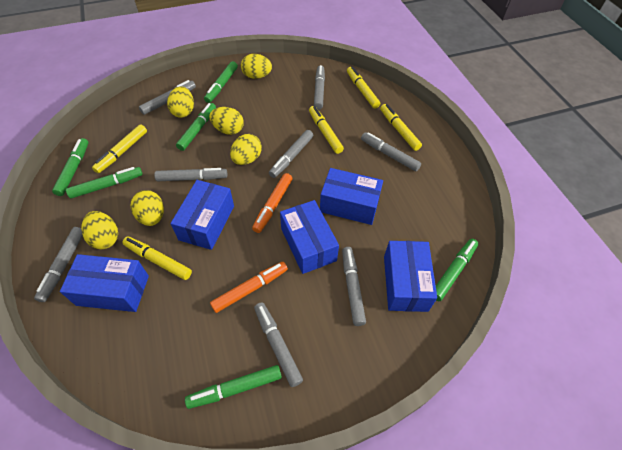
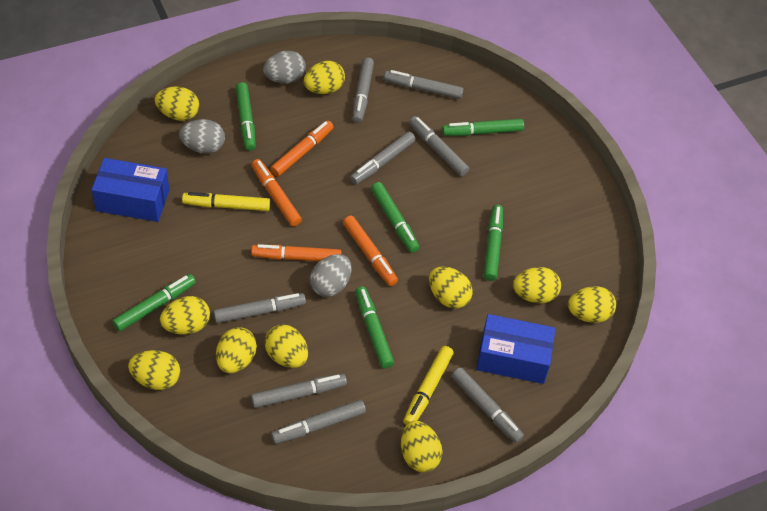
blue box: 5 -> 2
grey egg: 0 -> 3
orange marker: 2 -> 4
yellow egg: 6 -> 10
yellow marker: 5 -> 2

